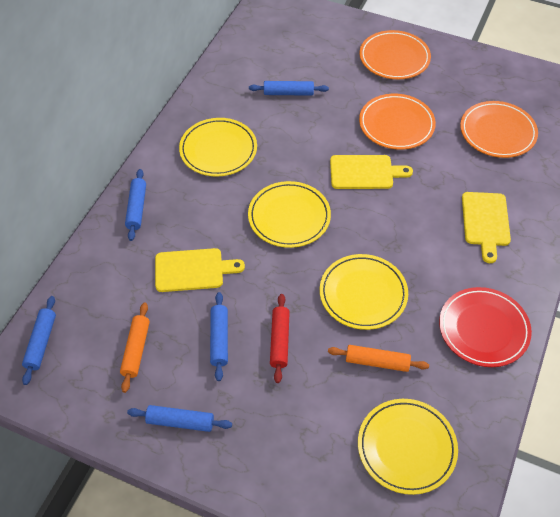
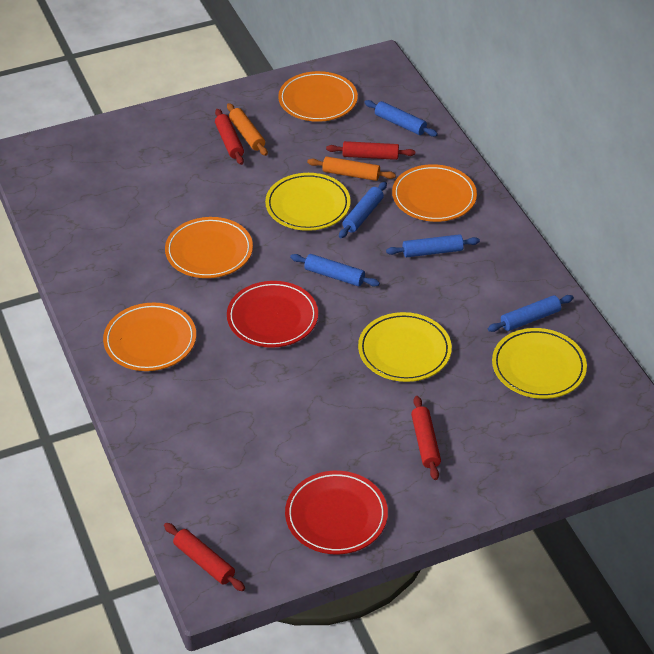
orange plate: 3 -> 4
red plate: 1 -> 2
red rolling pin: 1 -> 4
yellow cutting board: 3 -> 0
yellow plate: 4 -> 3

